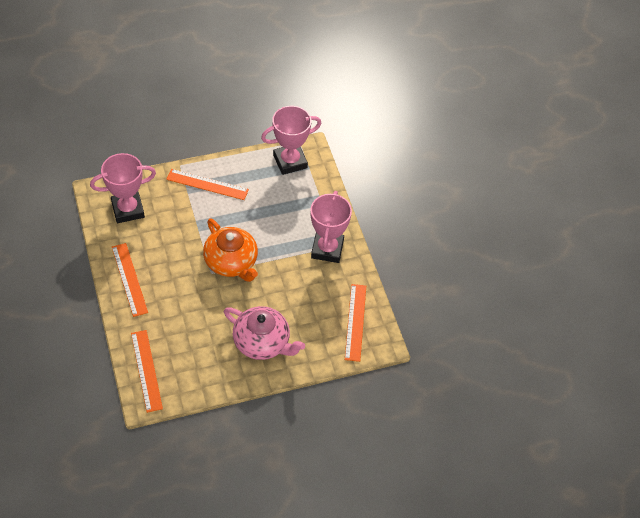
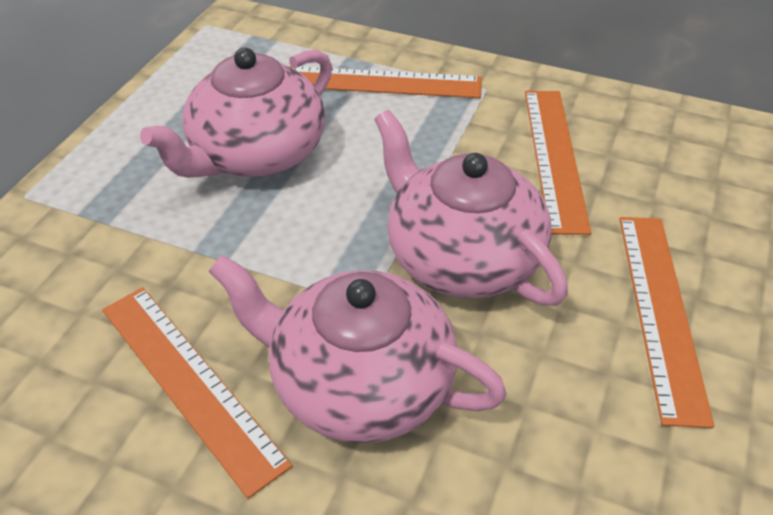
orange teapot: 1 -> 0
pink teapot: 1 -> 3
pink trophy: 3 -> 0

